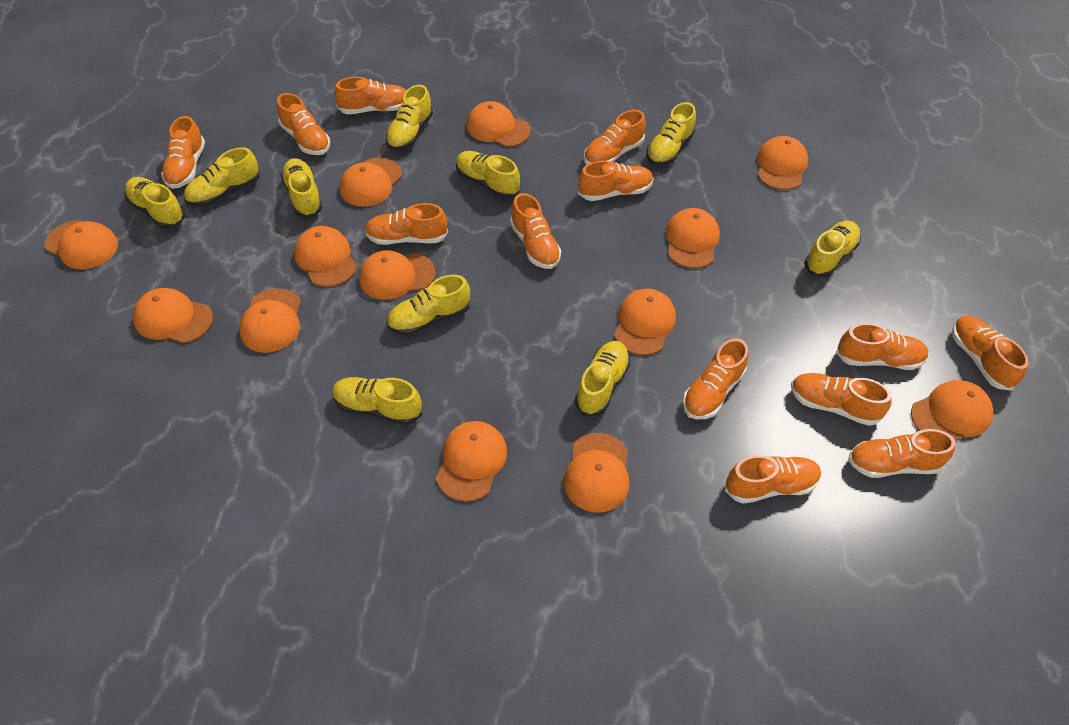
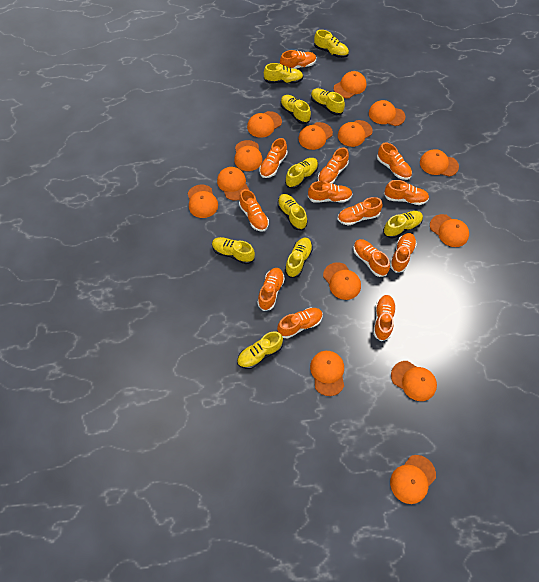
orange cap: 13 -> 14

